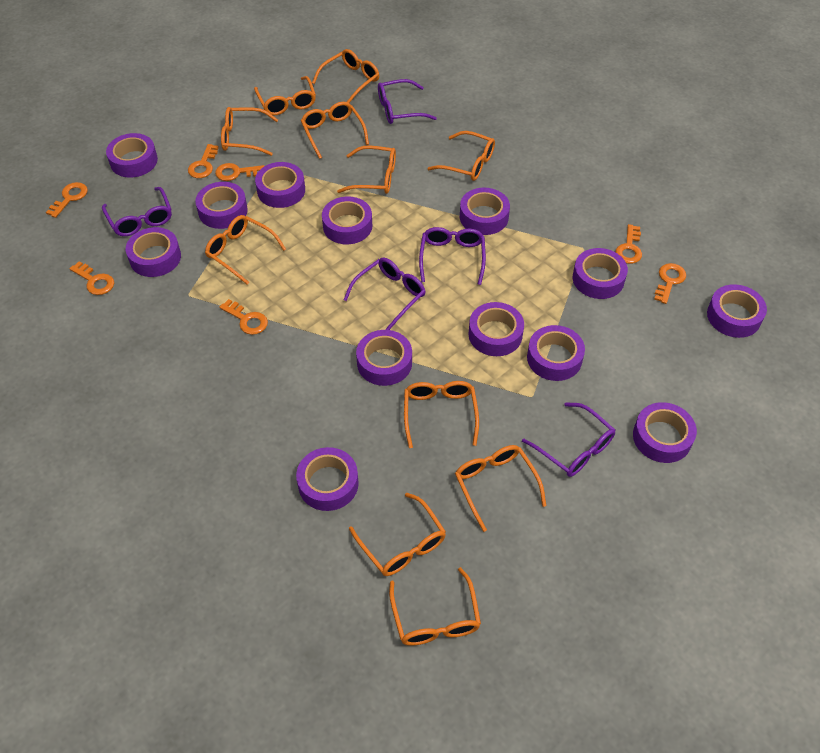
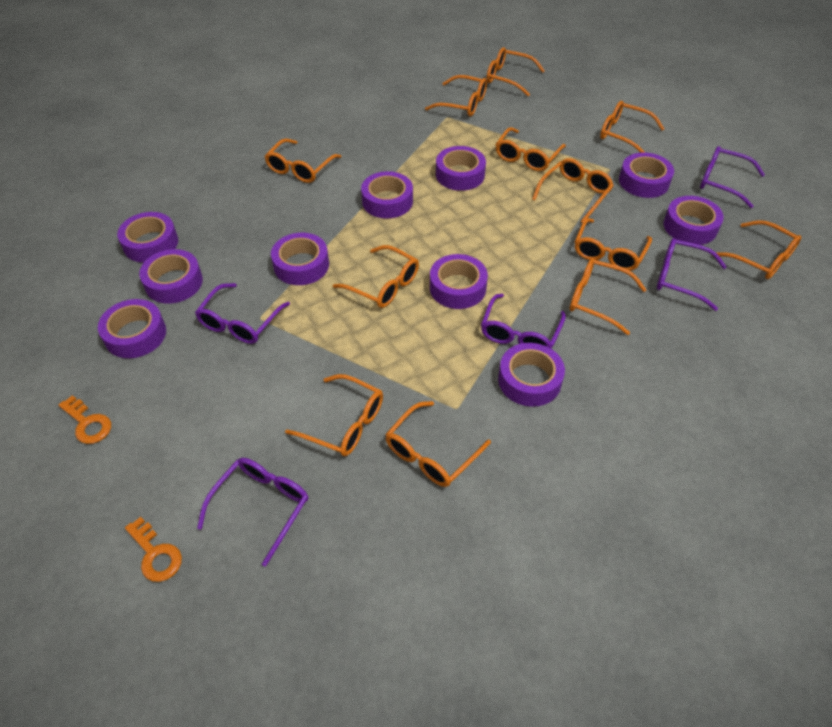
orange glasses: 11 -> 12
orange key: 7 -> 2
purple tape: 13 -> 10

